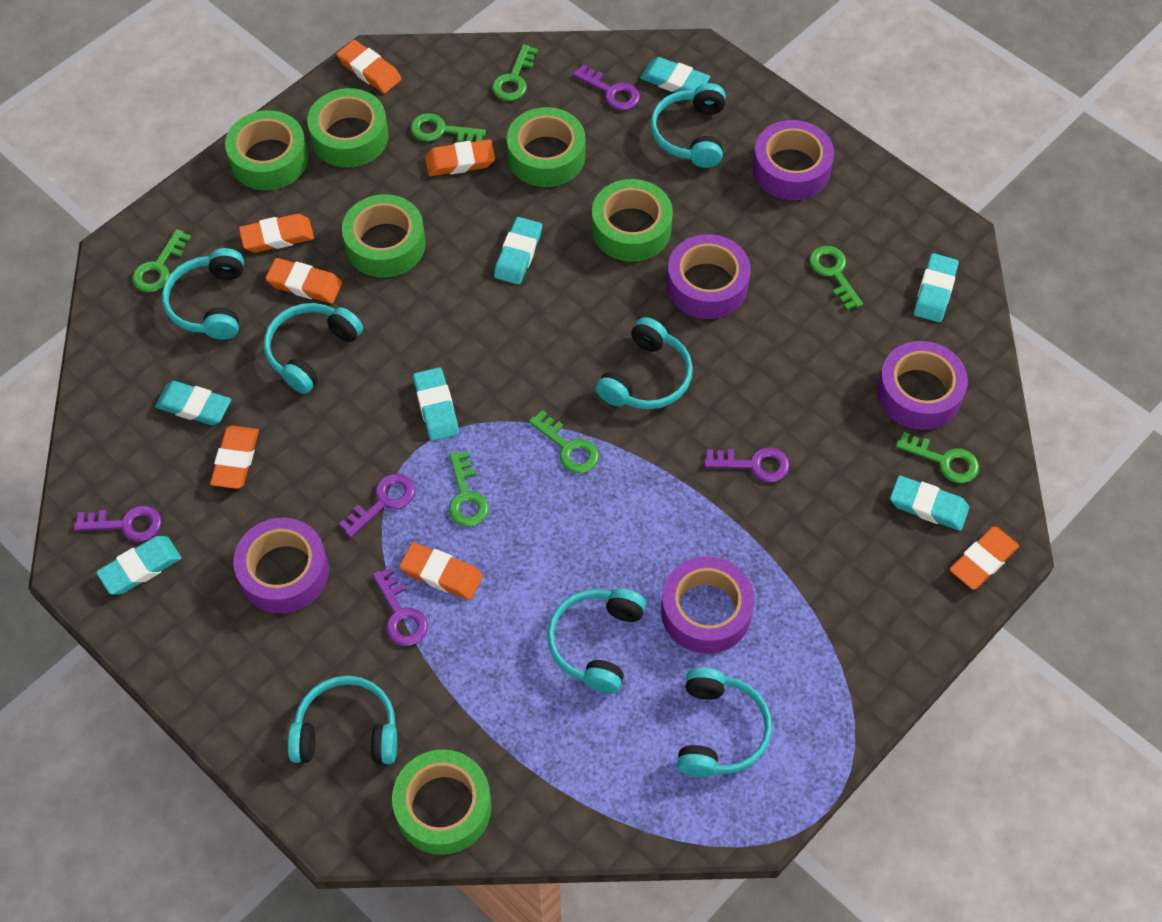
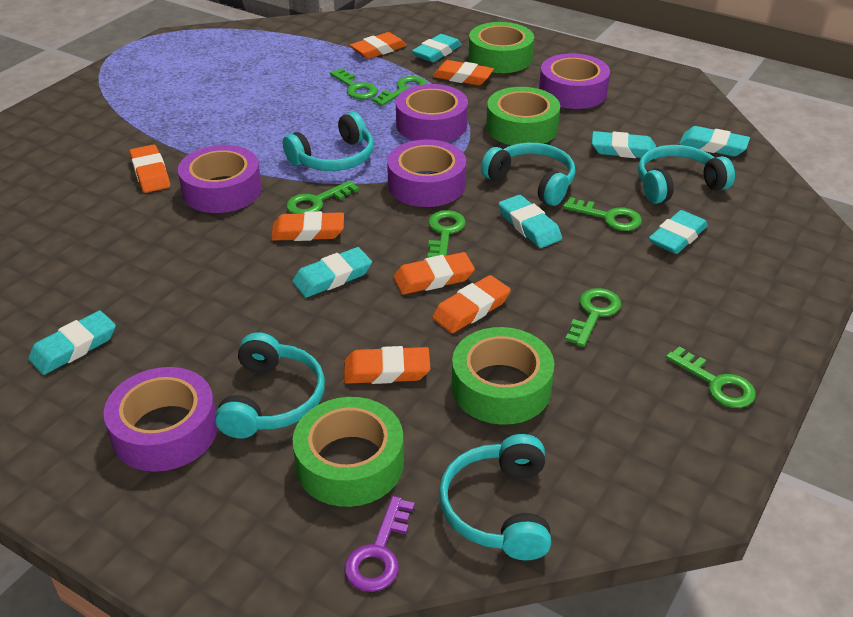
green tape: 6 -> 4
purple key: 5 -> 1
turquoise headphones: 7 -> 5

